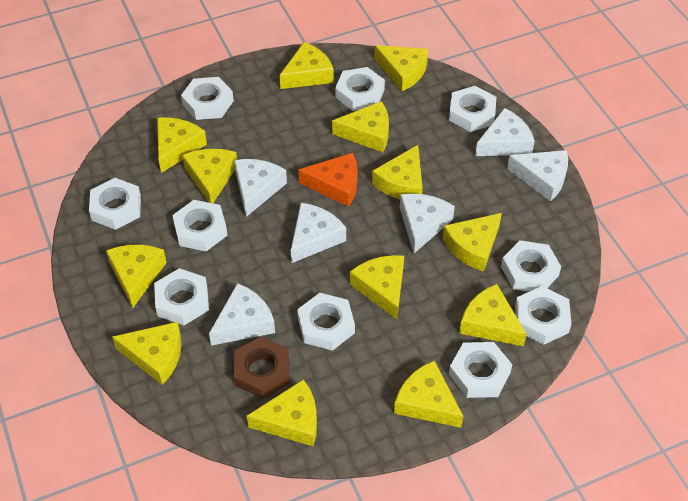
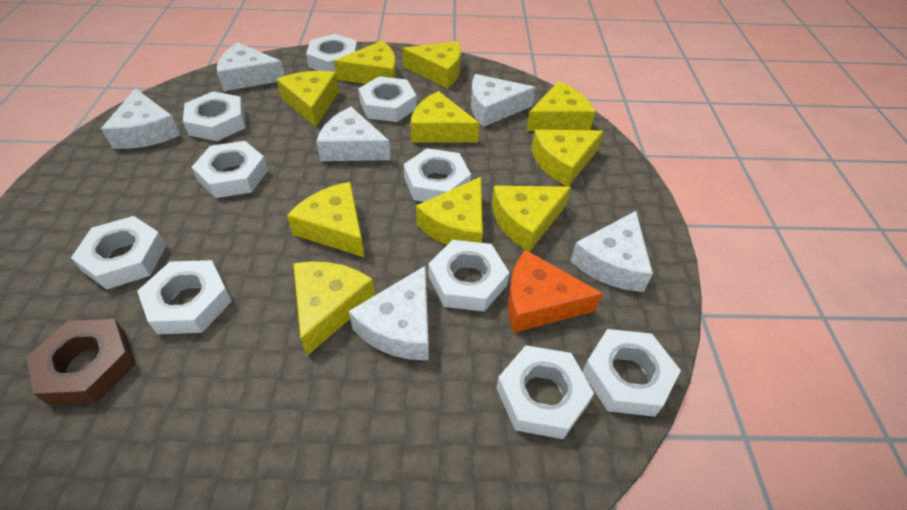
yellow cheese: 13 -> 10

